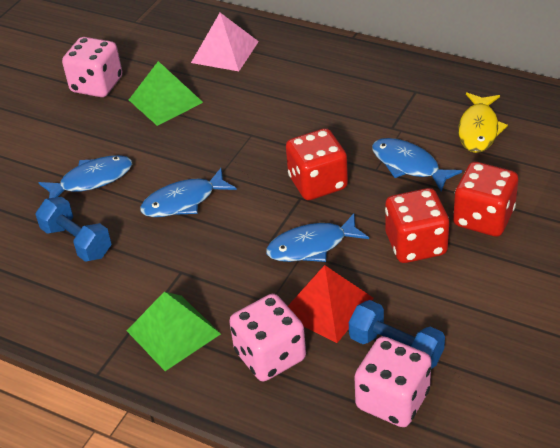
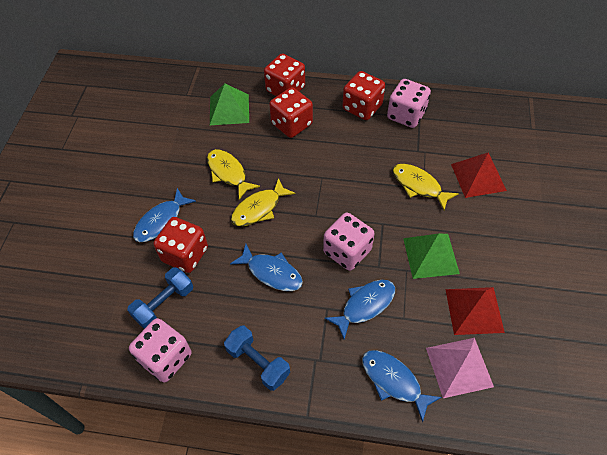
red dice: 3 -> 4
red pyramid: 1 -> 2
yellow fish: 1 -> 3

